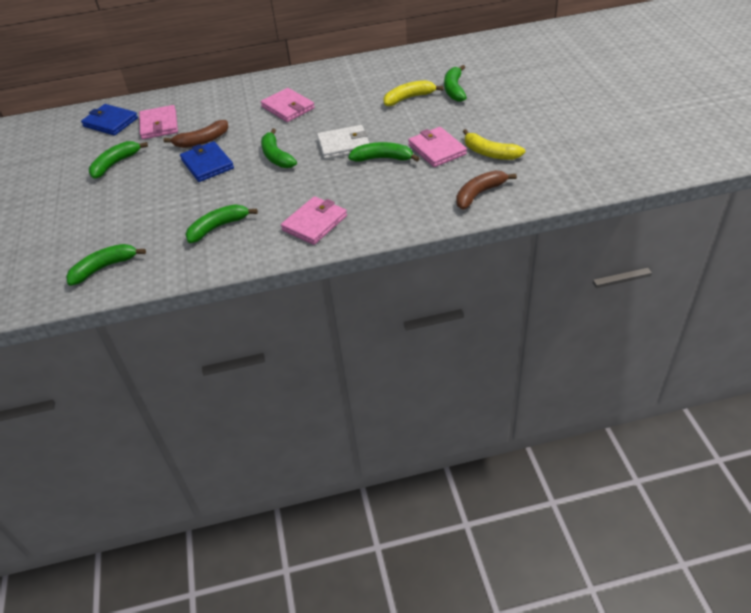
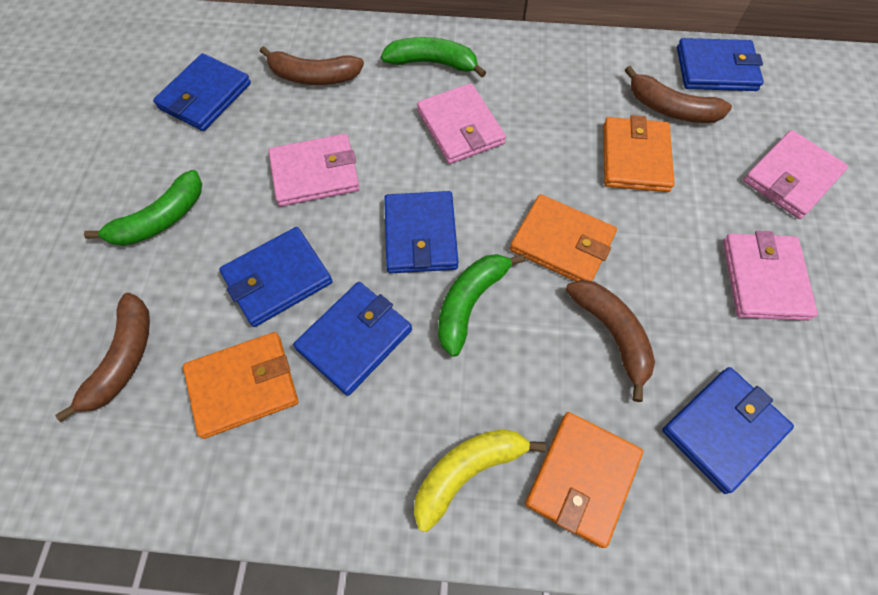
blue wallet: 2 -> 6
brown banana: 2 -> 4
green banana: 6 -> 3
orange wallet: 0 -> 4
white wallet: 1 -> 0
yellow banana: 2 -> 1

